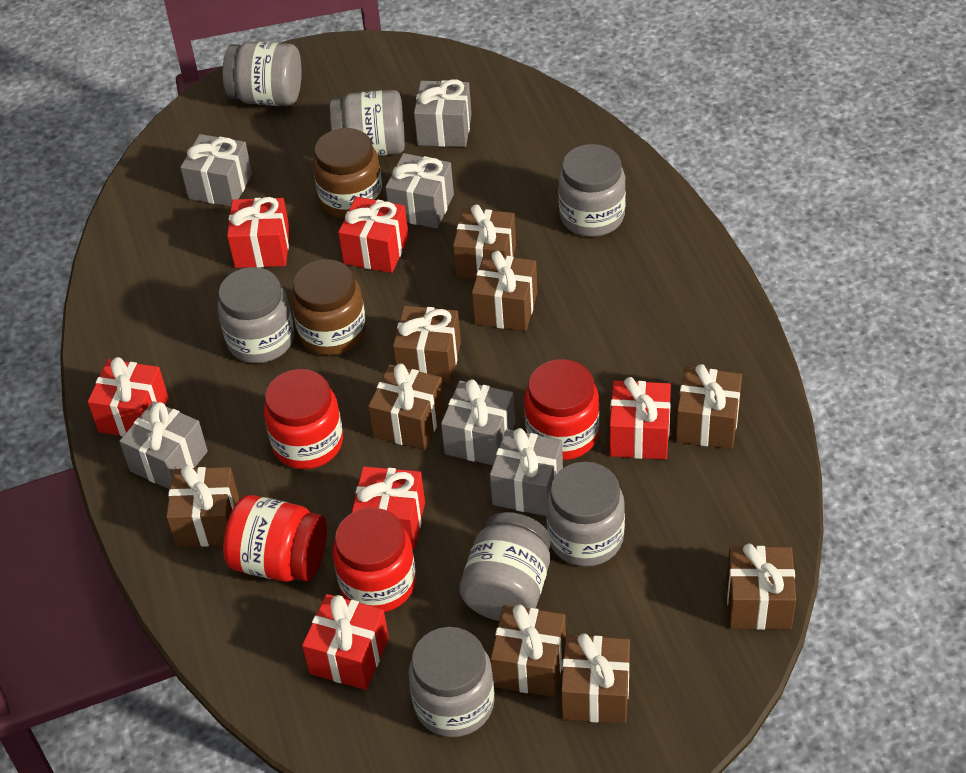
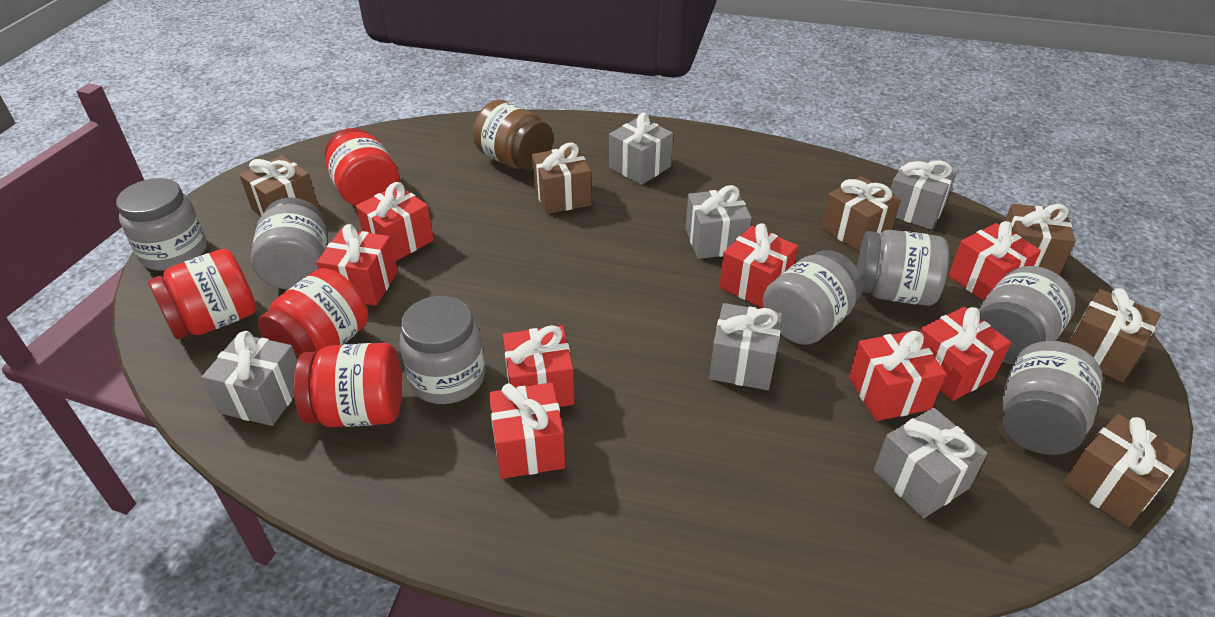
brown gift: 9 -> 6
brown jar: 2 -> 1
red gift: 6 -> 8

